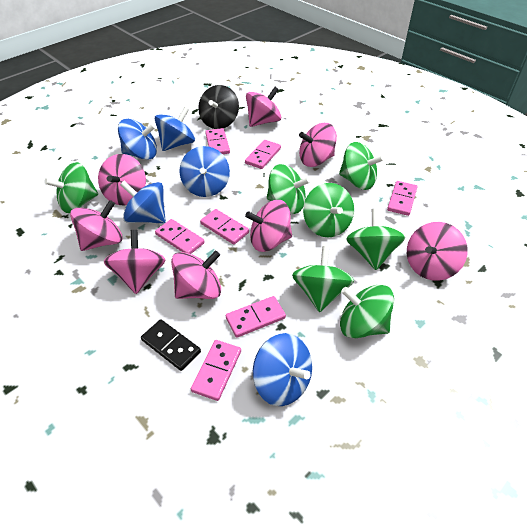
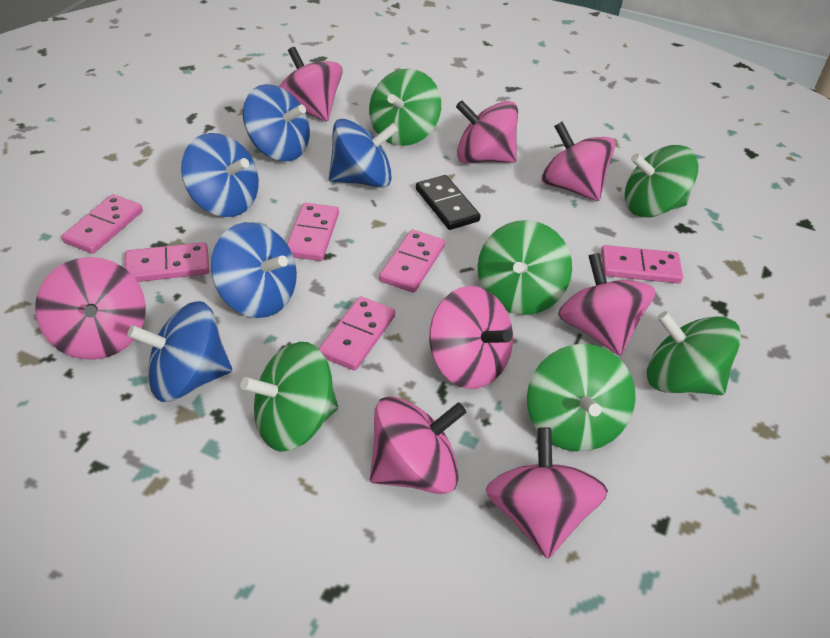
black spinning top: 1 -> 0
green spinning top: 7 -> 6
pink domino: 7 -> 6

